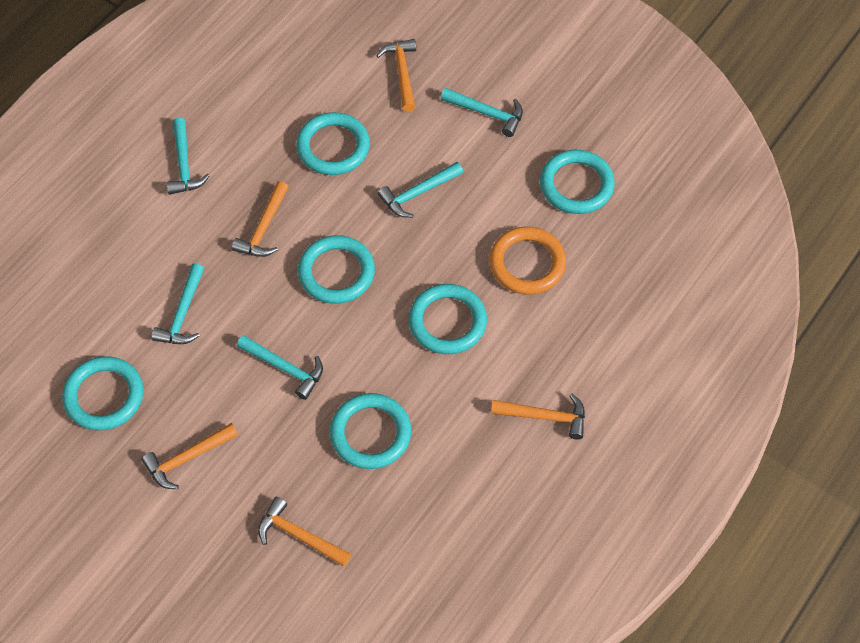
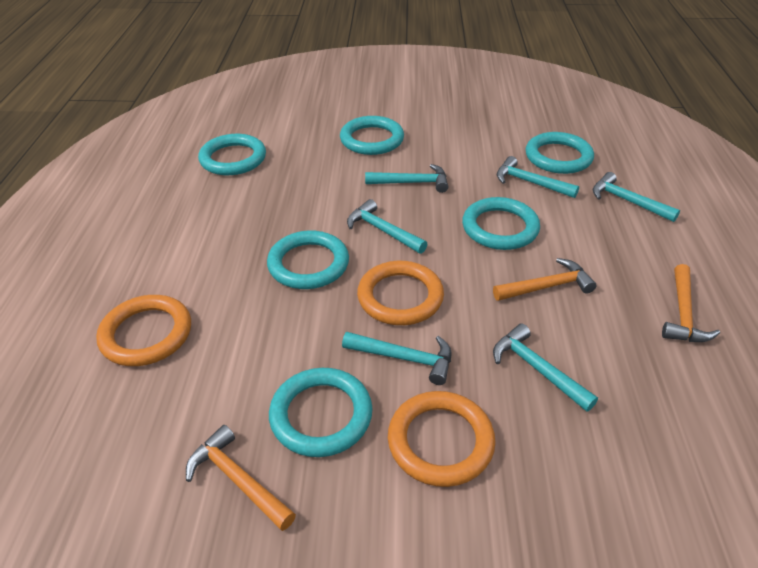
orange hammer: 5 -> 3
orange ring: 1 -> 3
turquoise hammer: 5 -> 6

